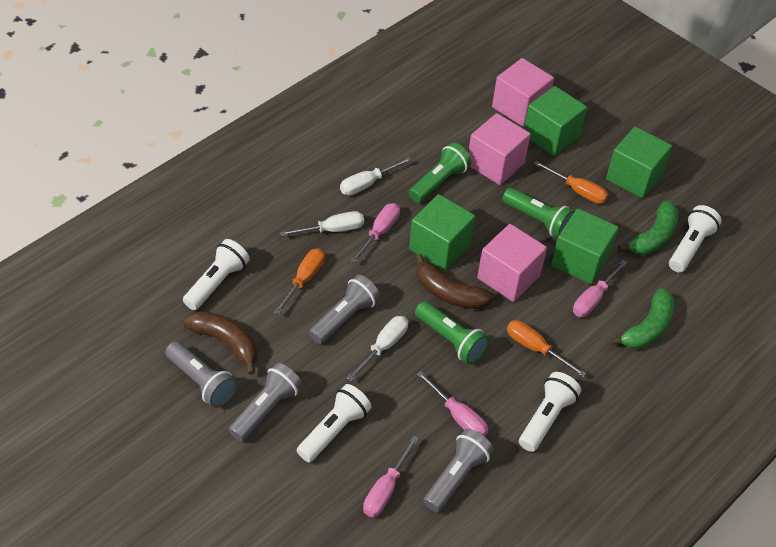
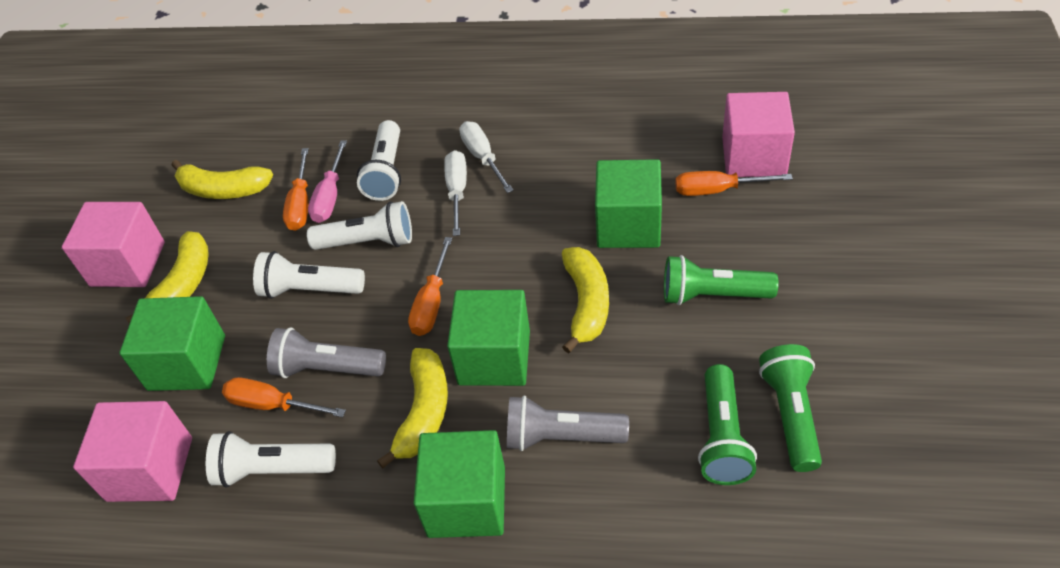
brown banana: 2 -> 0
green banana: 2 -> 0
grey flashlight: 4 -> 2
orange screwdriver: 3 -> 4
pink screwdriver: 4 -> 1
white screwdriver: 3 -> 2
yellow banana: 0 -> 4

